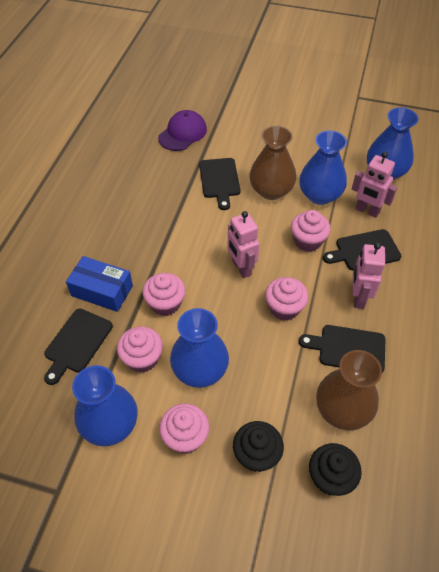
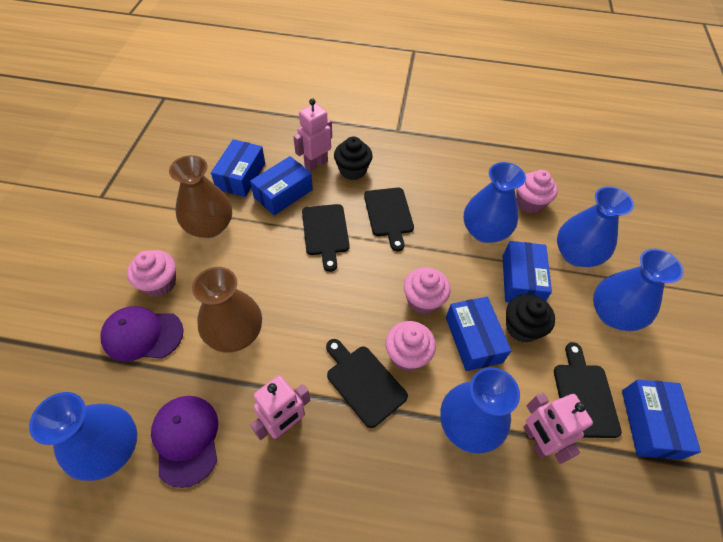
blue box: 1 -> 5
blue vase: 4 -> 5
pink cupcake: 5 -> 4
purple cap: 1 -> 2

